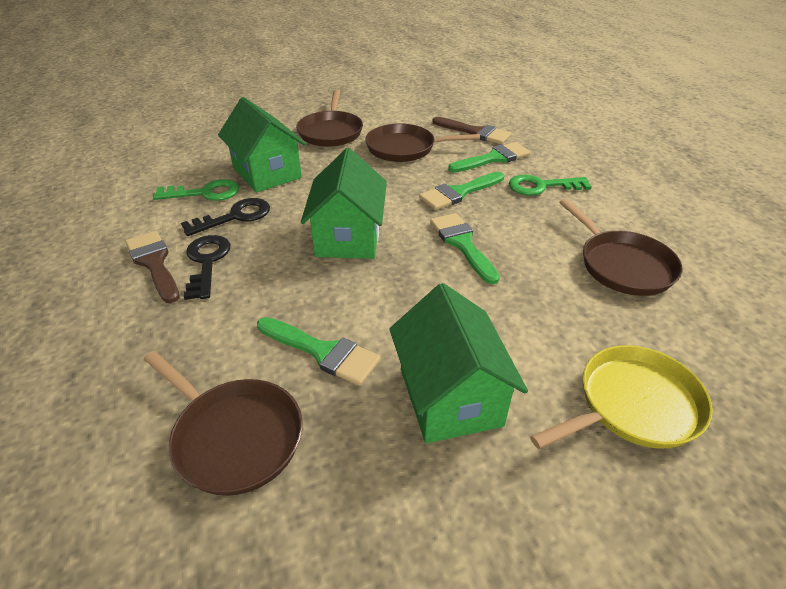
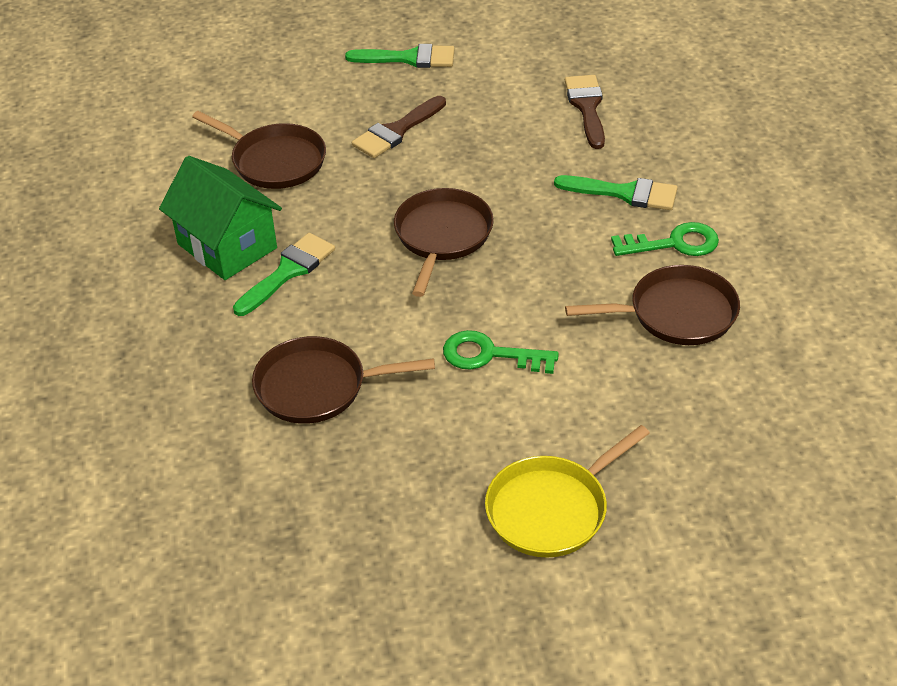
black key: 2 -> 0
green brush: 4 -> 3
green house: 3 -> 1

